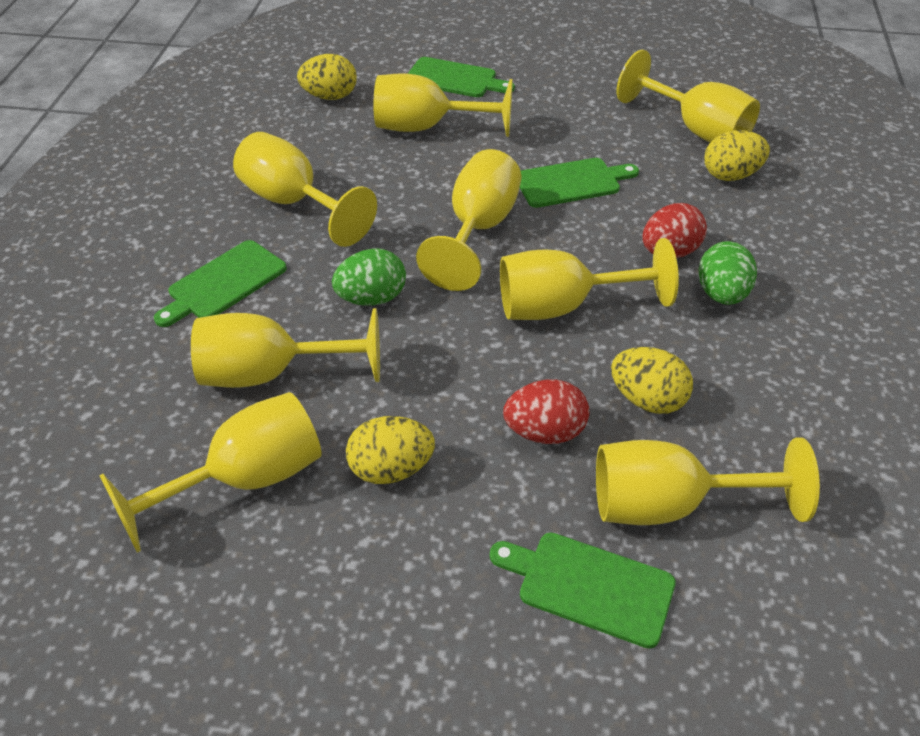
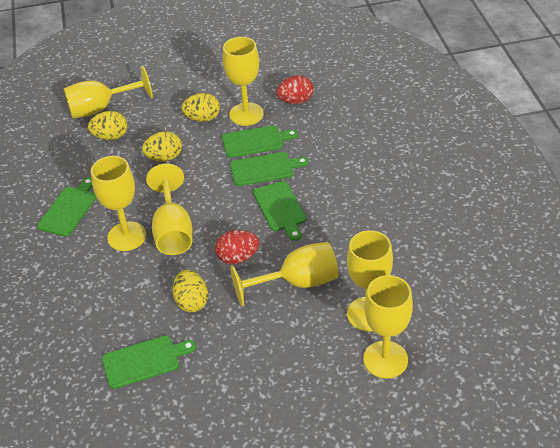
green cutting board: 4 -> 5
green egg: 2 -> 0
yellow goblet: 8 -> 7

